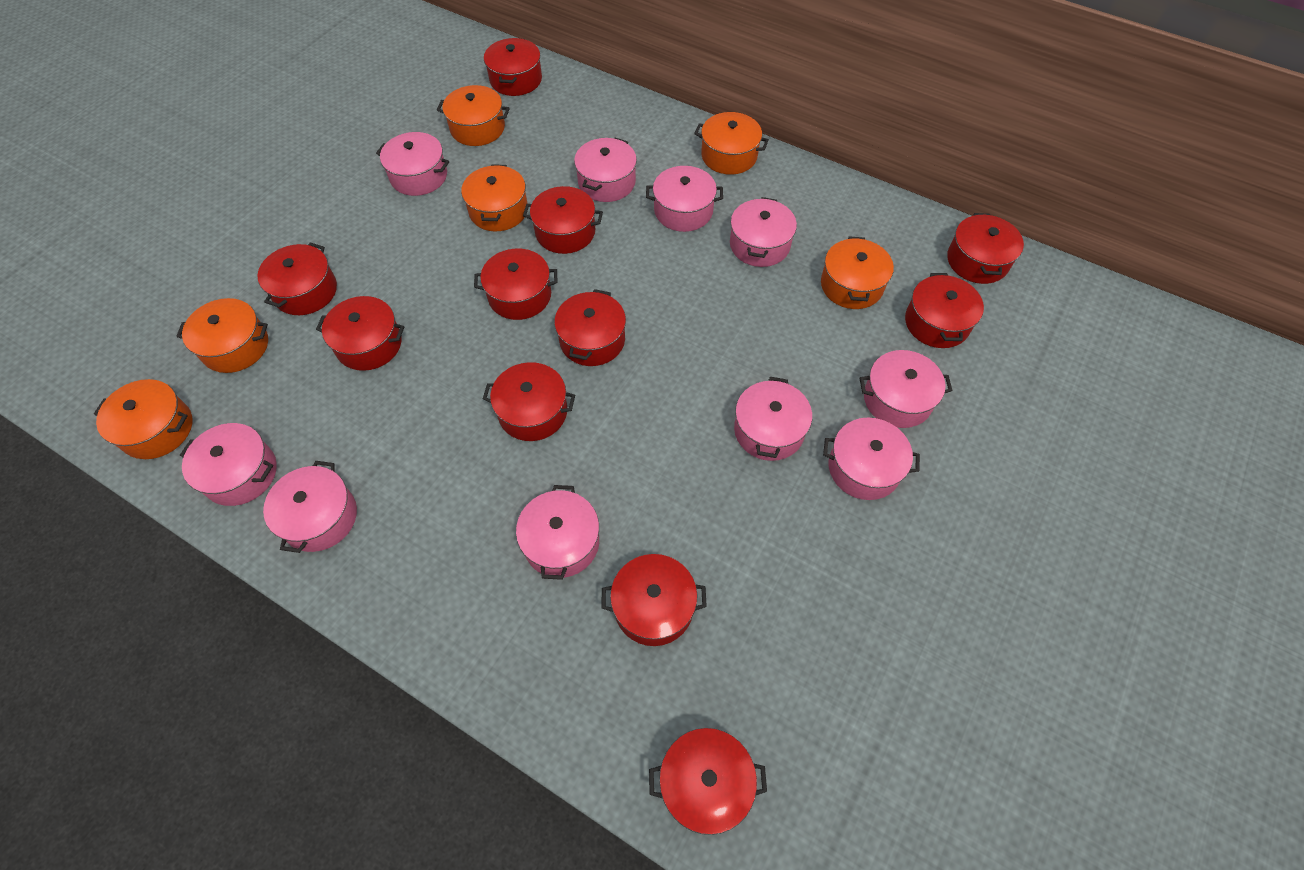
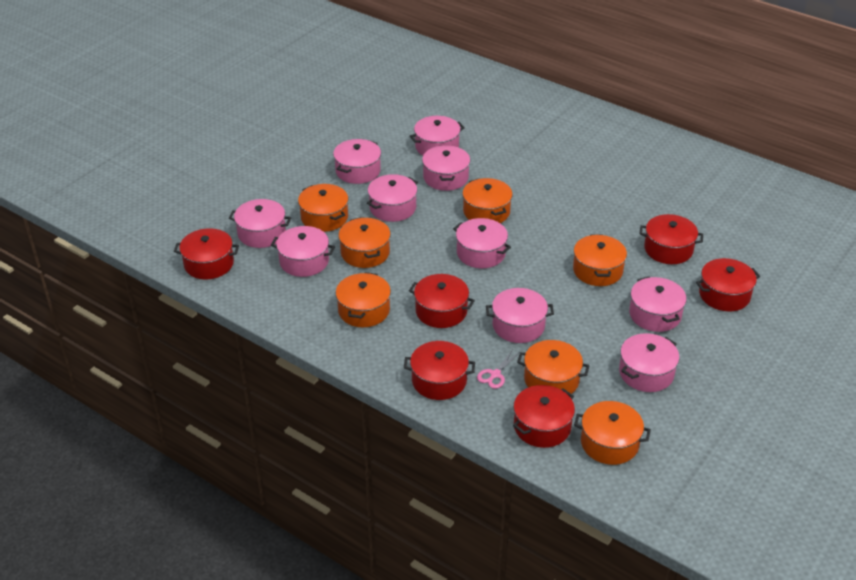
orange pot: 6 -> 7
pink scissors: 0 -> 1
red pot: 11 -> 6

